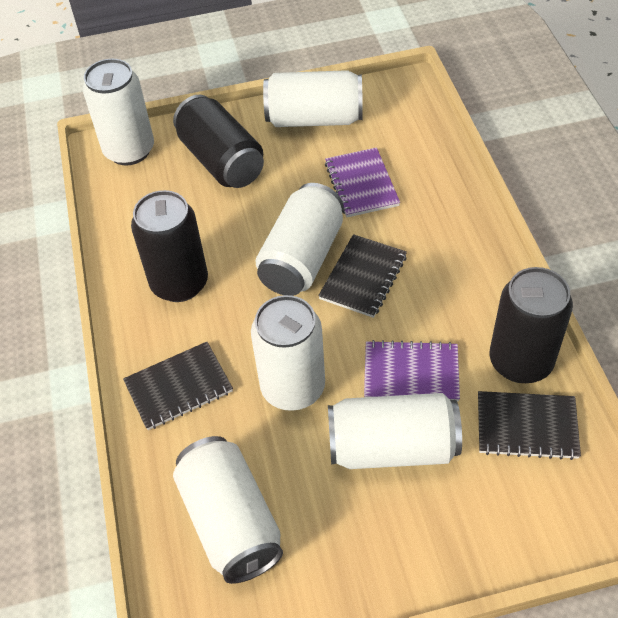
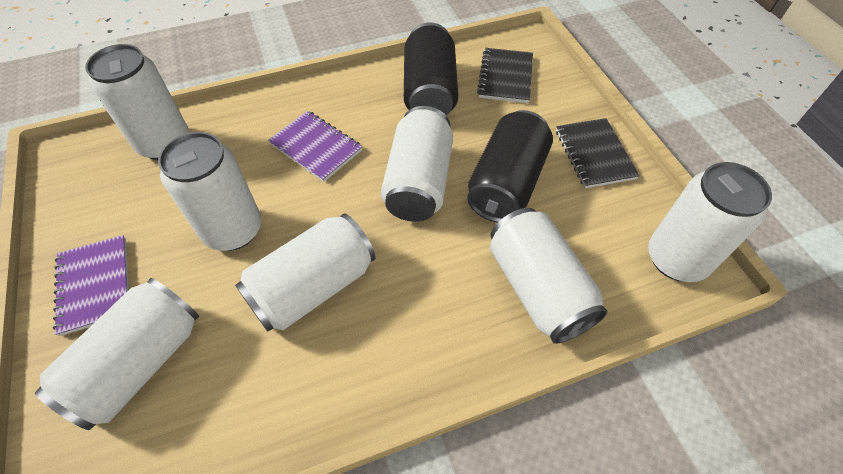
black can: 3 -> 2
black notebook: 3 -> 2
white can: 6 -> 7

